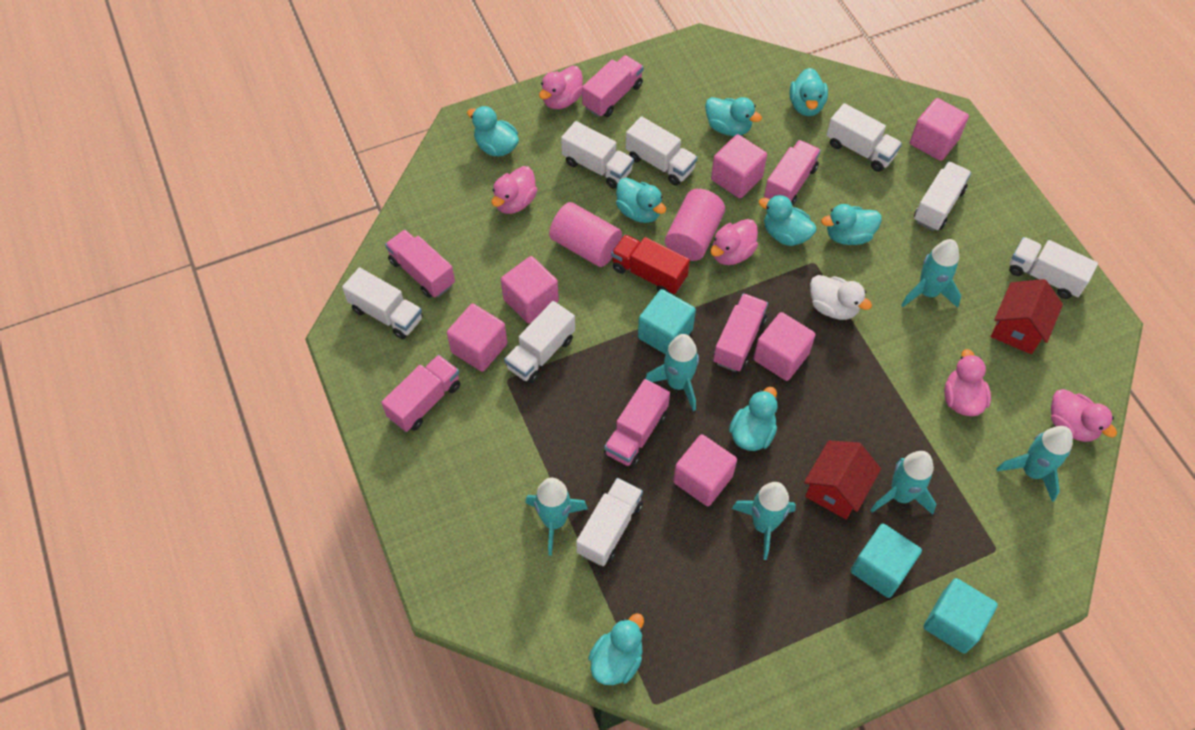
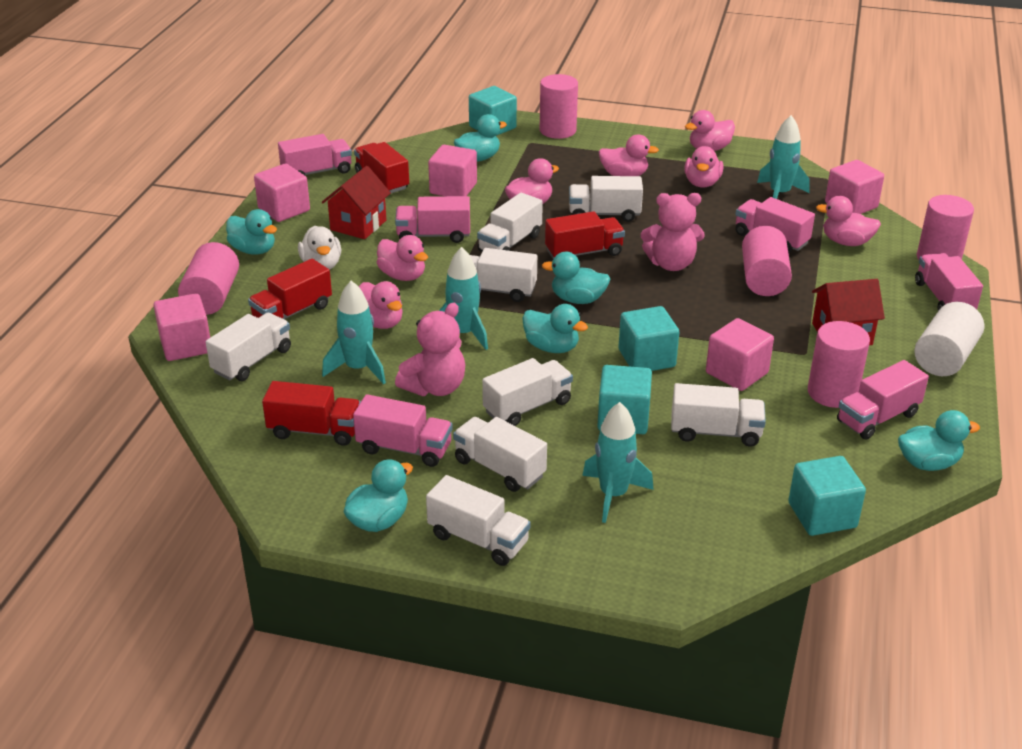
pink cube: 6 -> 5
pink cylinder: 2 -> 5
pink duck: 5 -> 7
pink teddy bear: 0 -> 2
red truck: 1 -> 4
turquoise cube: 3 -> 4
turquoise duck: 8 -> 6
turquoise rocket: 6 -> 4
white cylinder: 0 -> 1

